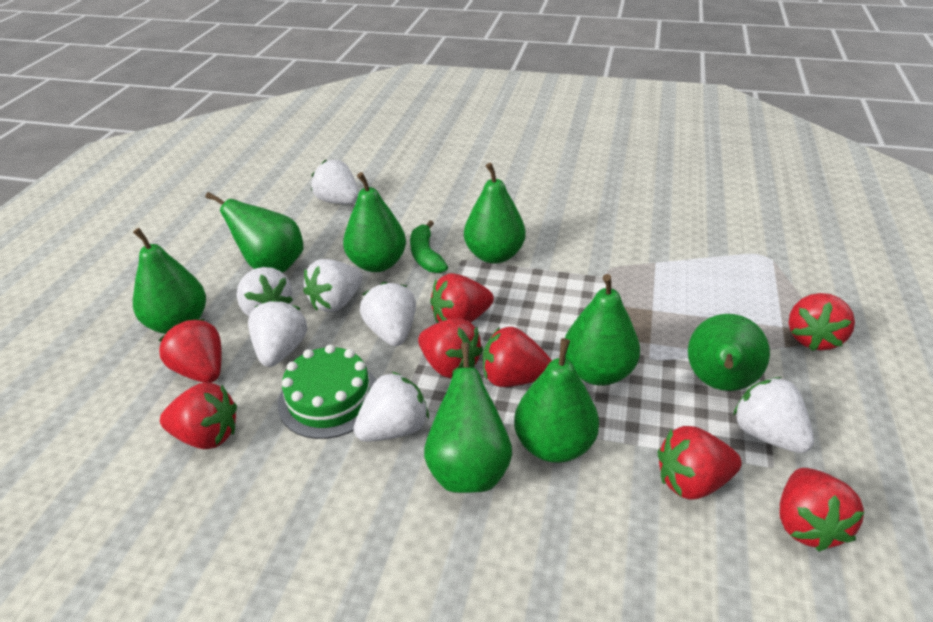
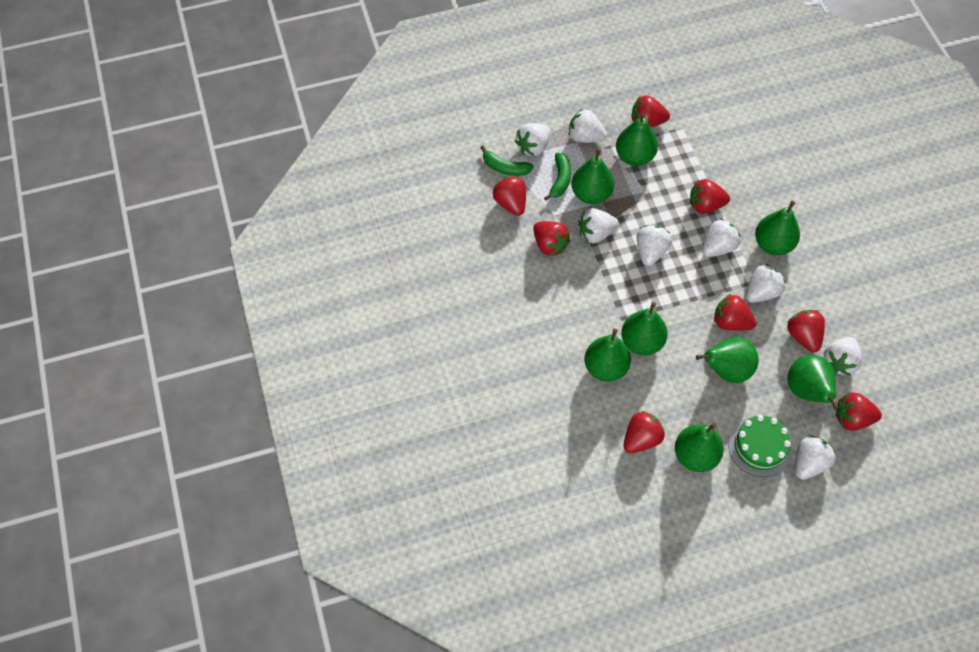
green banana: 1 -> 2
white strawberry: 7 -> 8

